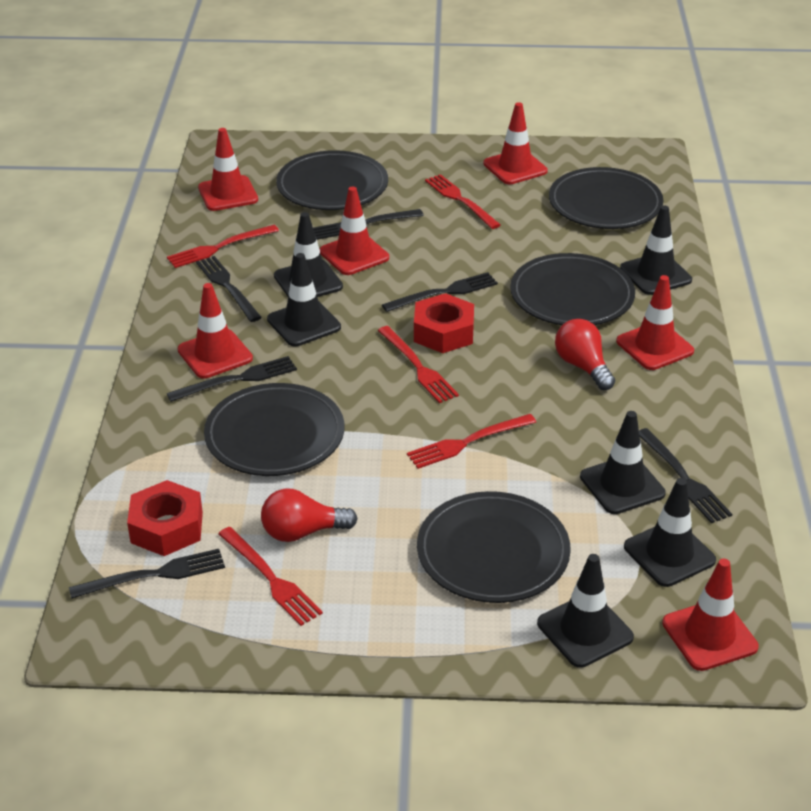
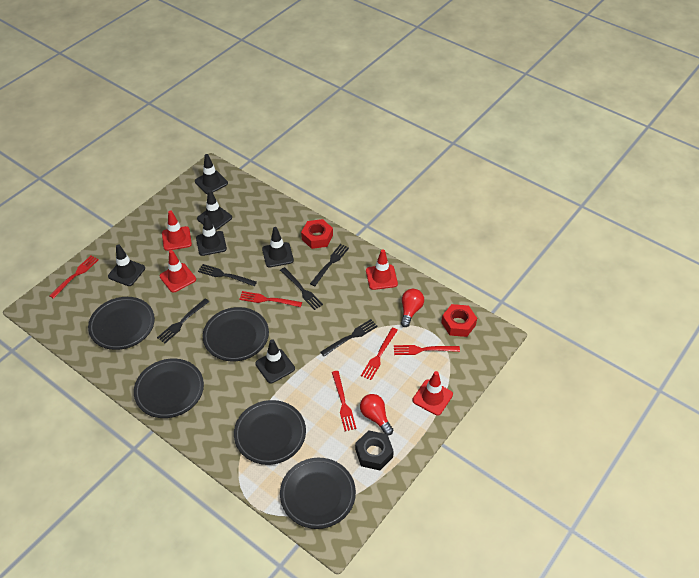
black fork: 6 -> 5
black nut: 0 -> 1
red traffic cone: 6 -> 4

